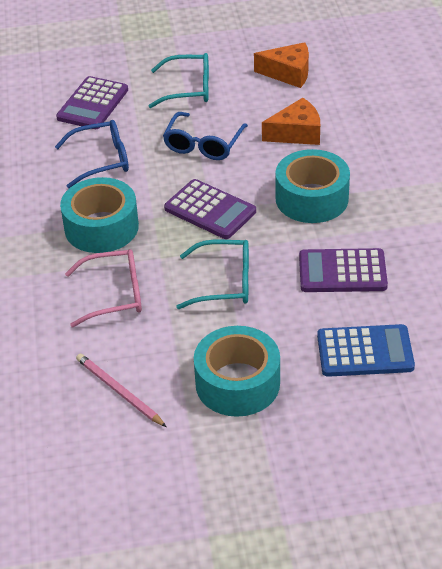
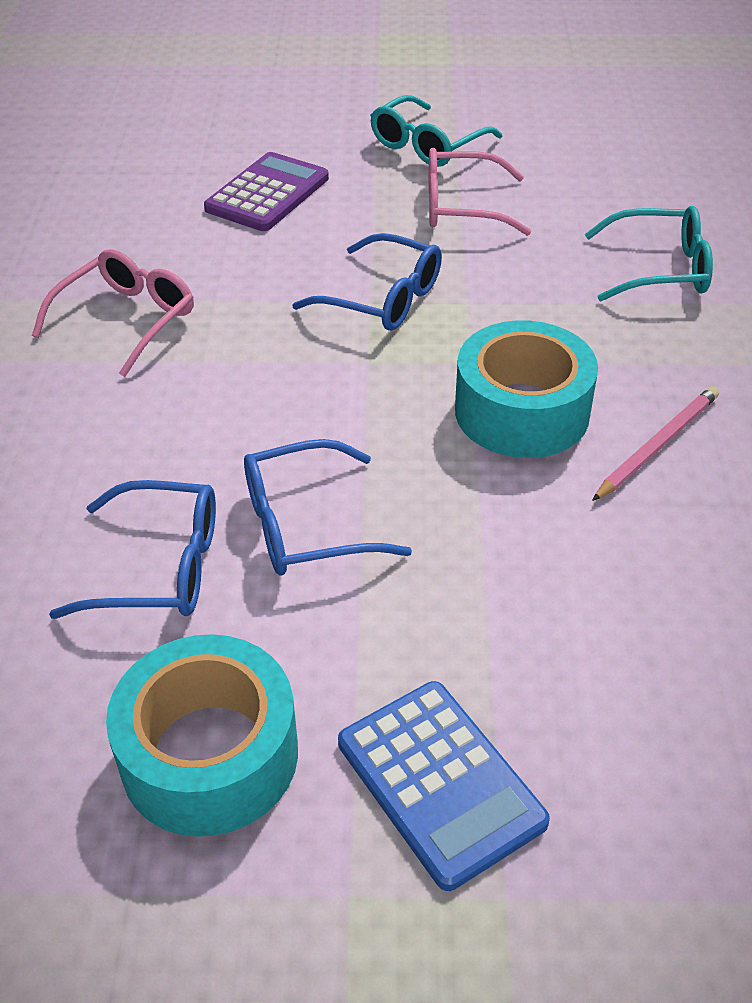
blue glasses: 2 -> 3
orange cheese: 2 -> 0
pink glasses: 1 -> 2
purple calculator: 3 -> 1
turquoise tape: 3 -> 2

